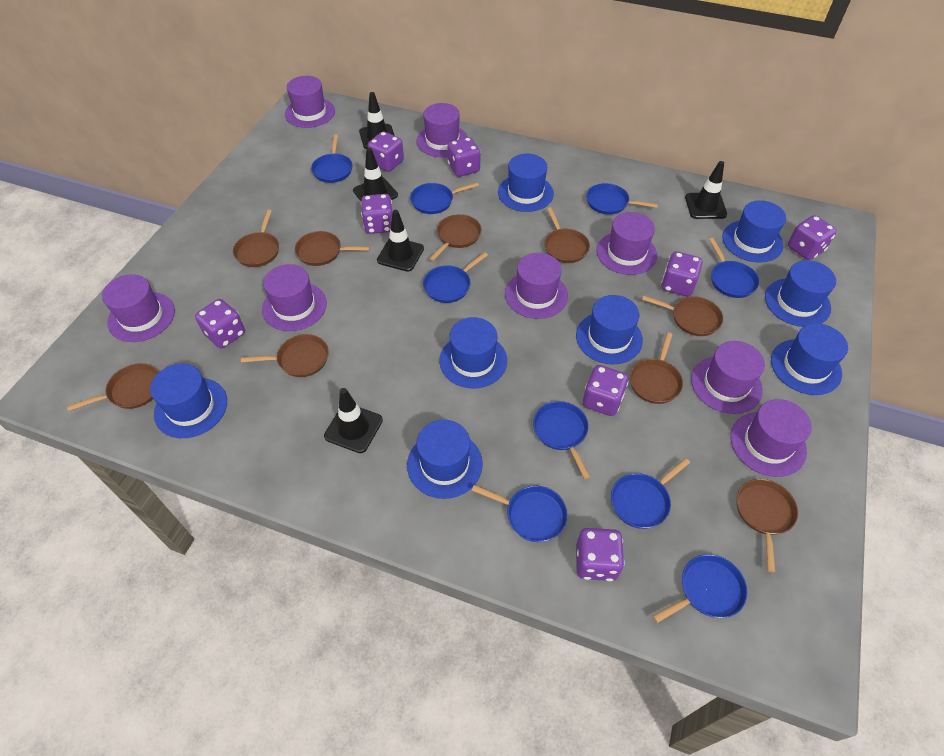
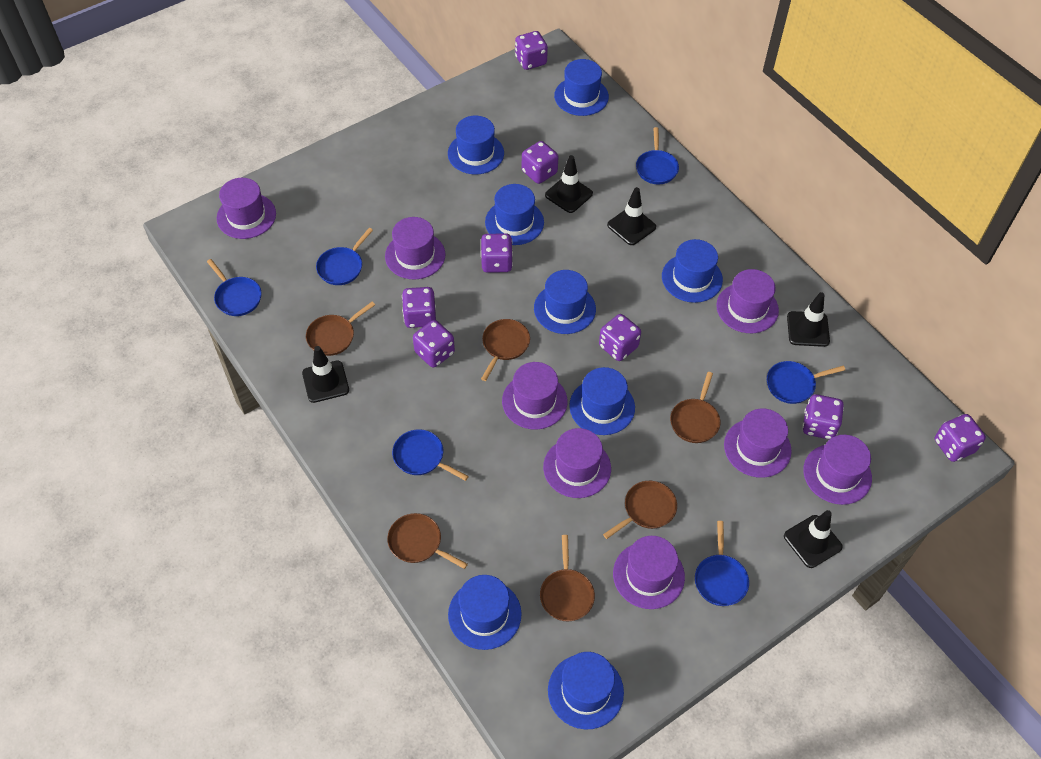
blue pan: 9 -> 6
brown pan: 9 -> 6

